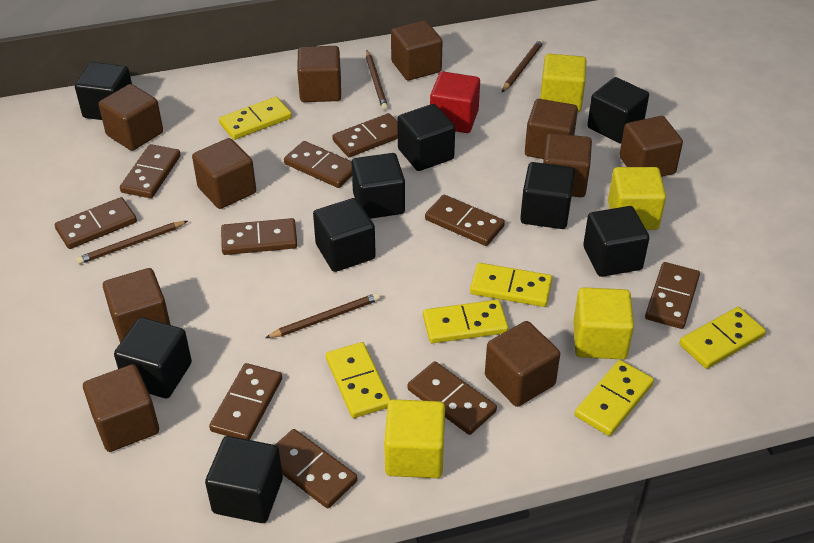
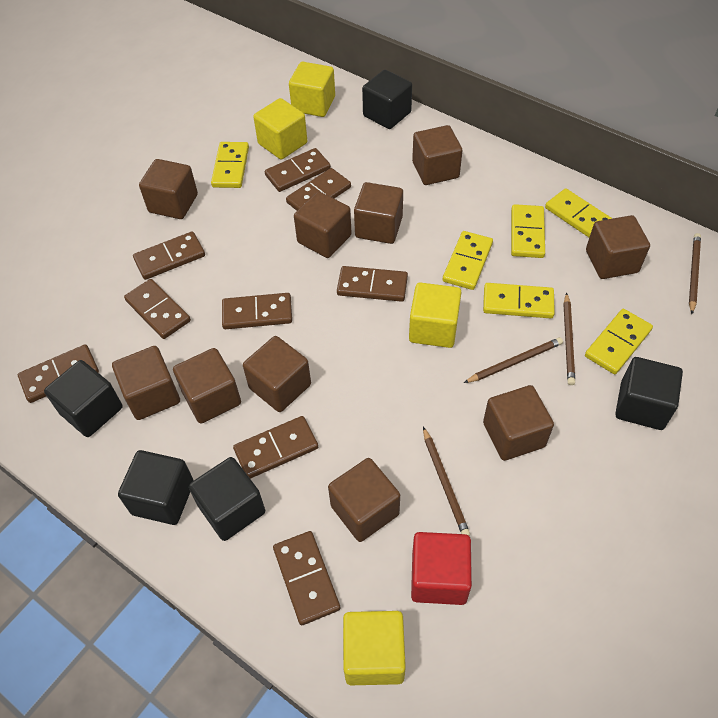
black cube: 9 -> 5
brown domino: 10 -> 9

